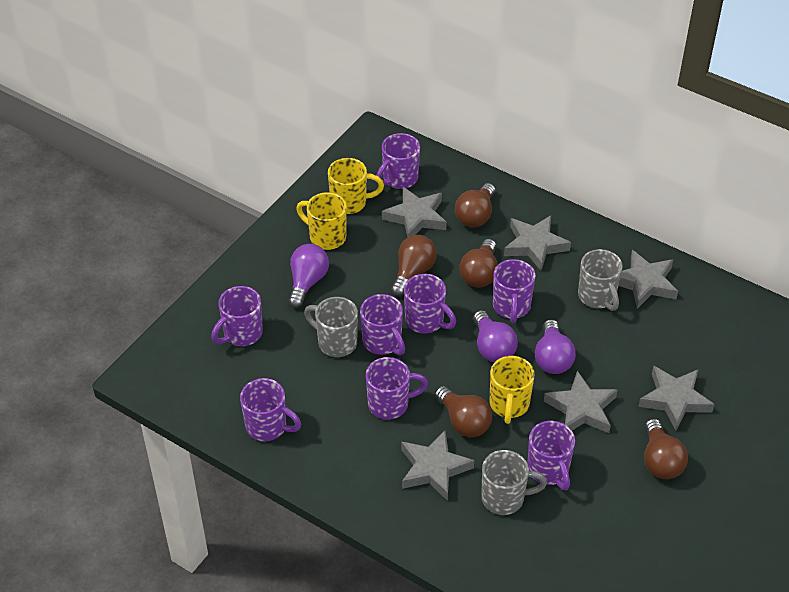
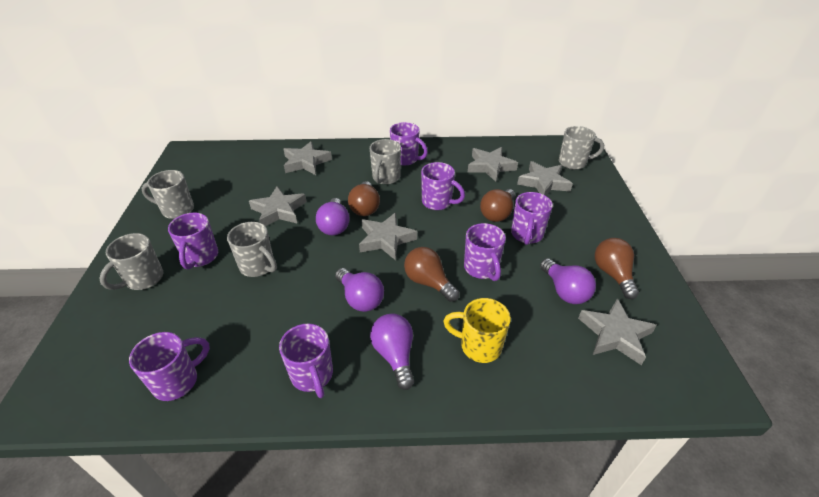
brown light bulb: 5 -> 4
grey mug: 3 -> 5
purple light bulb: 3 -> 4
purple mug: 8 -> 7
yellow mug: 3 -> 1

